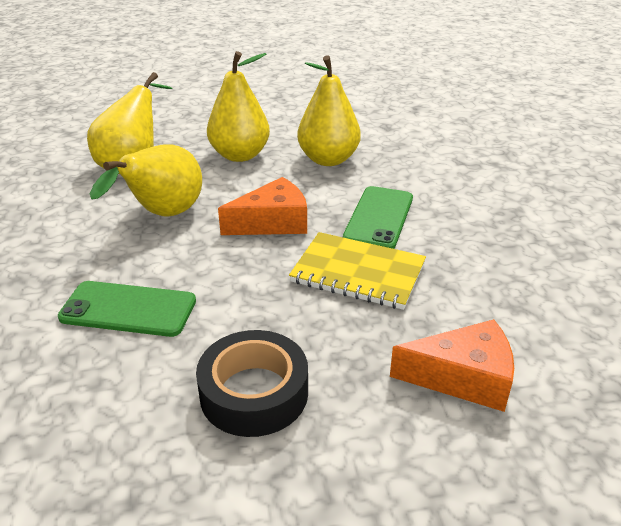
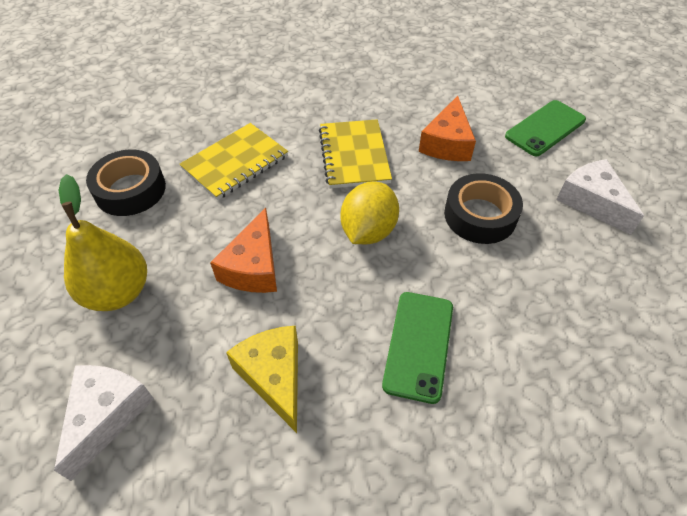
black tape: 1 -> 2
white cheese: 0 -> 2
yellow cheese: 0 -> 1
yellow lemon: 0 -> 1
yellow notebook: 1 -> 2
yellow pear: 4 -> 1

